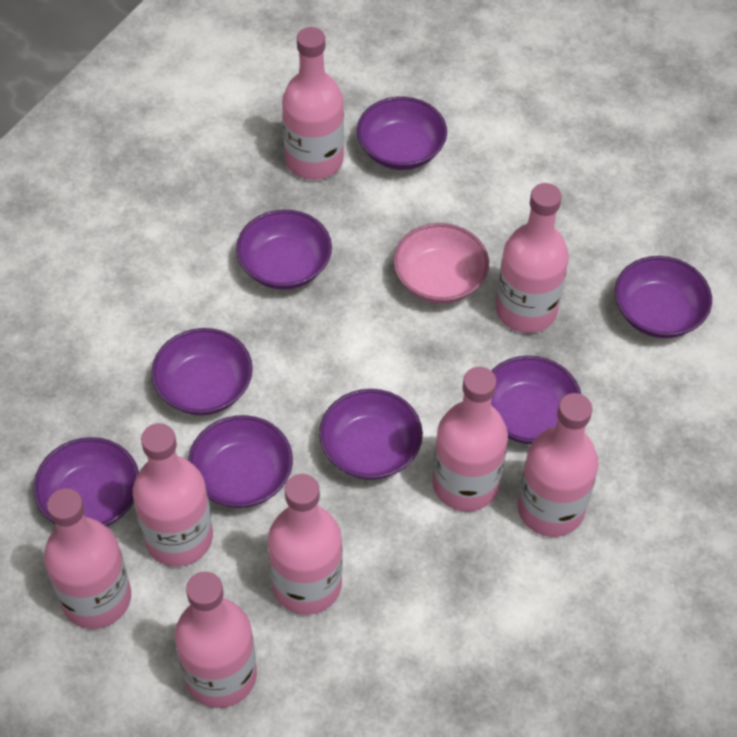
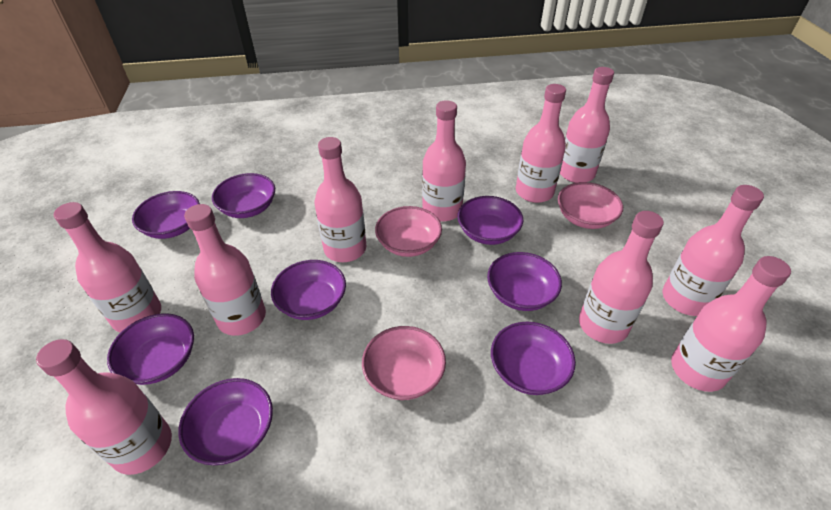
pink bottle: 8 -> 10
pink bowl: 1 -> 3

